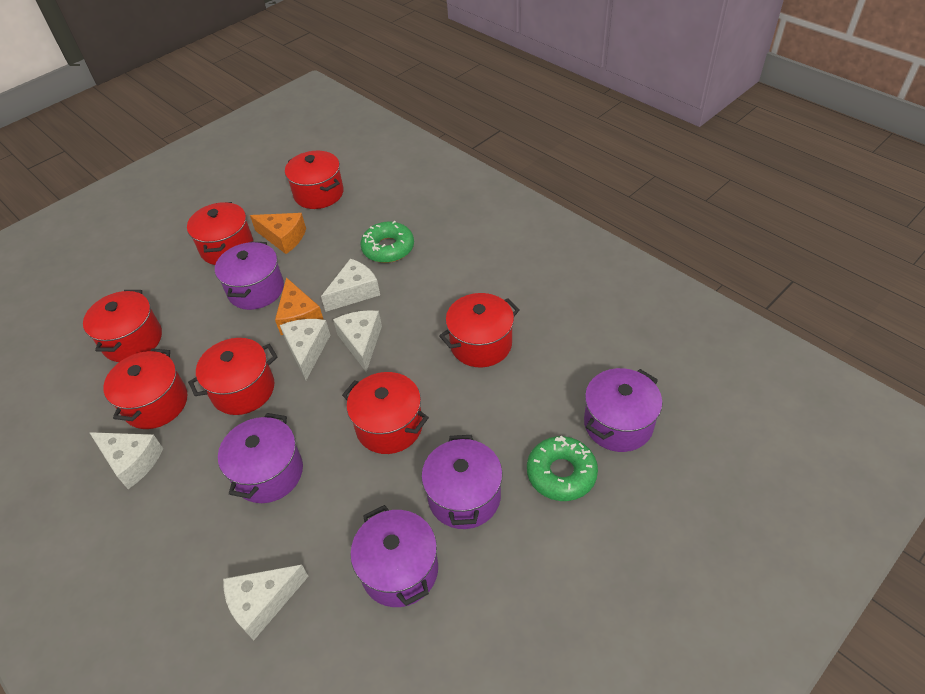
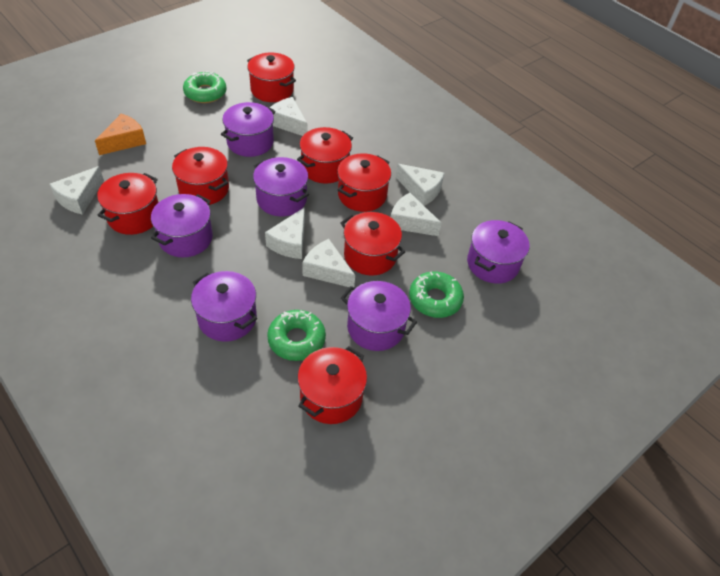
green donut: 2 -> 3
orange cheese: 2 -> 1
purple pot: 5 -> 6
white cheese: 5 -> 6

